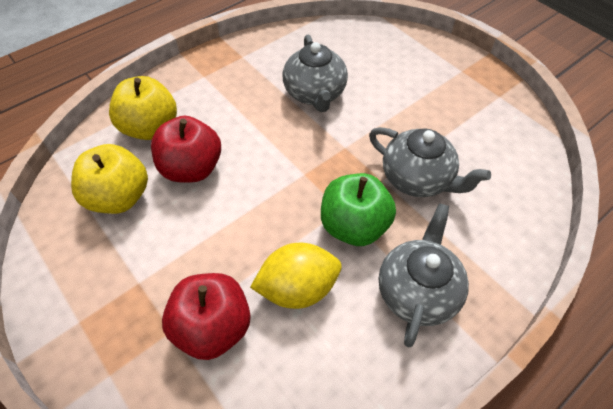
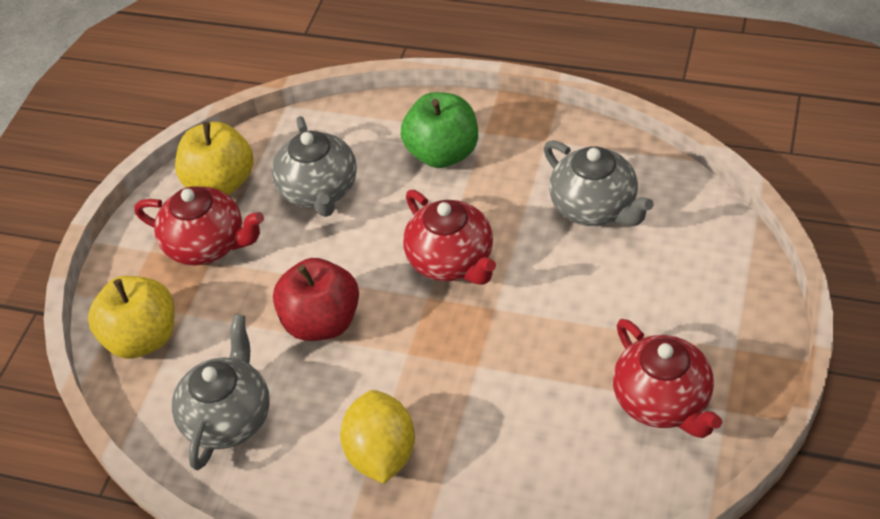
red apple: 2 -> 1
red teapot: 0 -> 3

